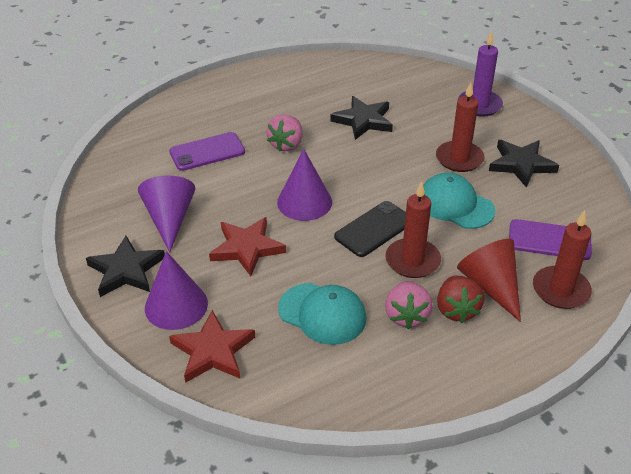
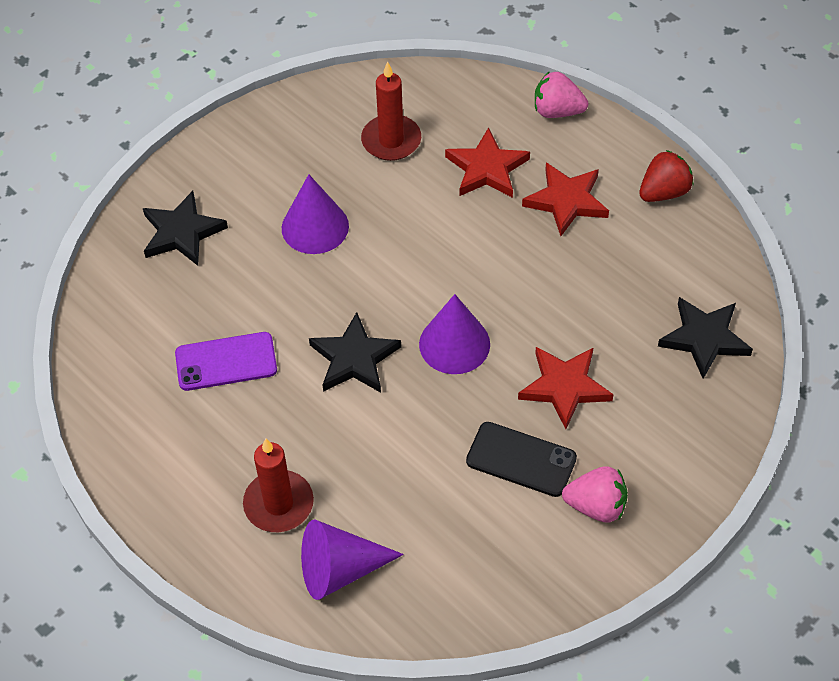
purple candle: 1 -> 0
purple phone: 2 -> 1
red candle: 3 -> 2
red cone: 1 -> 0
red star: 2 -> 3
turquoise cap: 2 -> 0

